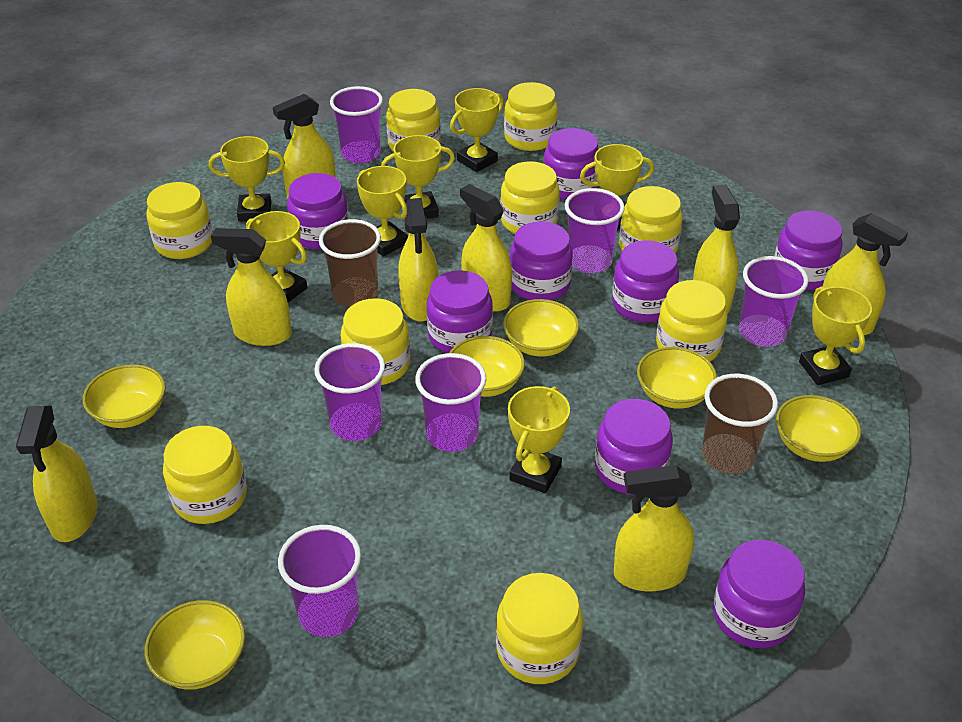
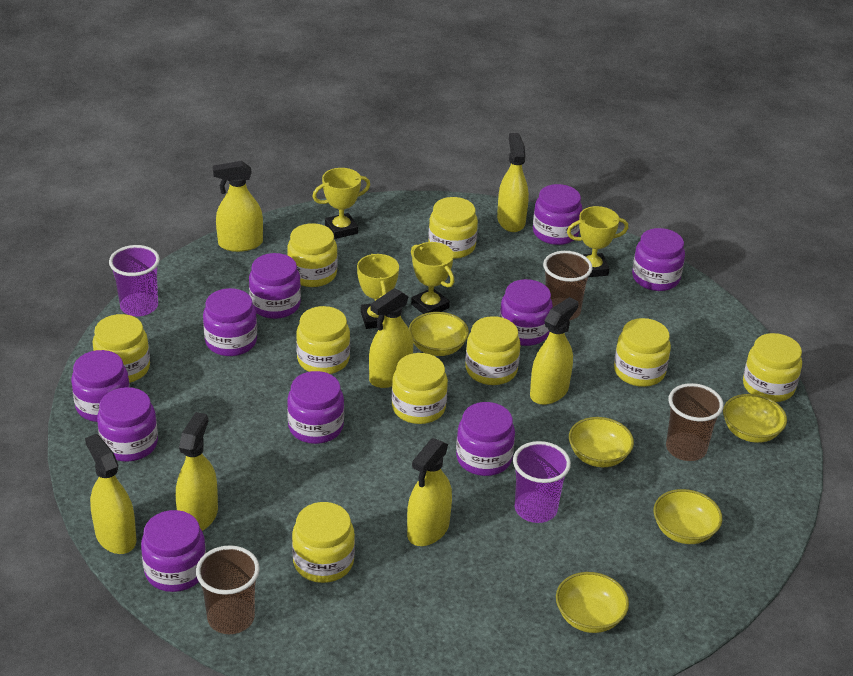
brown cup: 2 -> 3
purple cup: 6 -> 2
purple jar: 8 -> 10
yellow bowl: 6 -> 5
yellow spray bottle: 8 -> 7
yellow trophy: 8 -> 4

